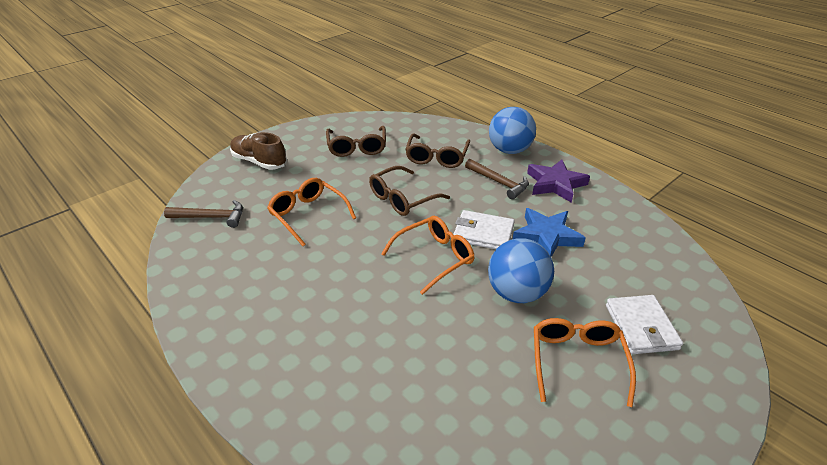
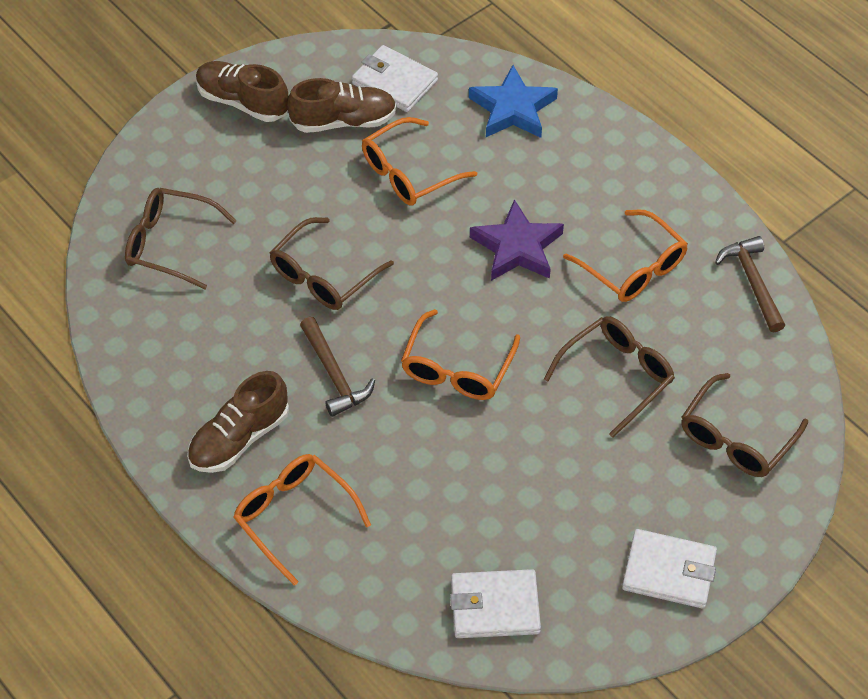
blue ball: 2 -> 0
brown glasses: 3 -> 4
brown shoe: 1 -> 3
orange glasses: 3 -> 4
white wallet: 2 -> 3

